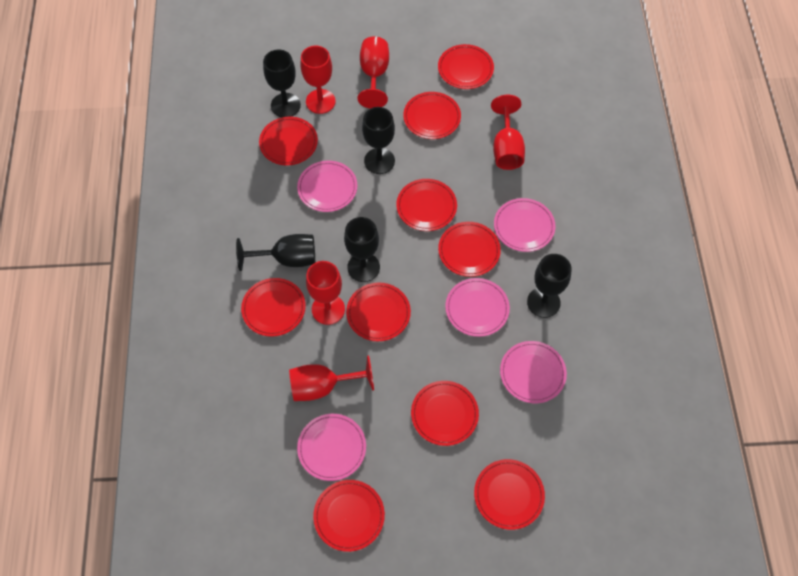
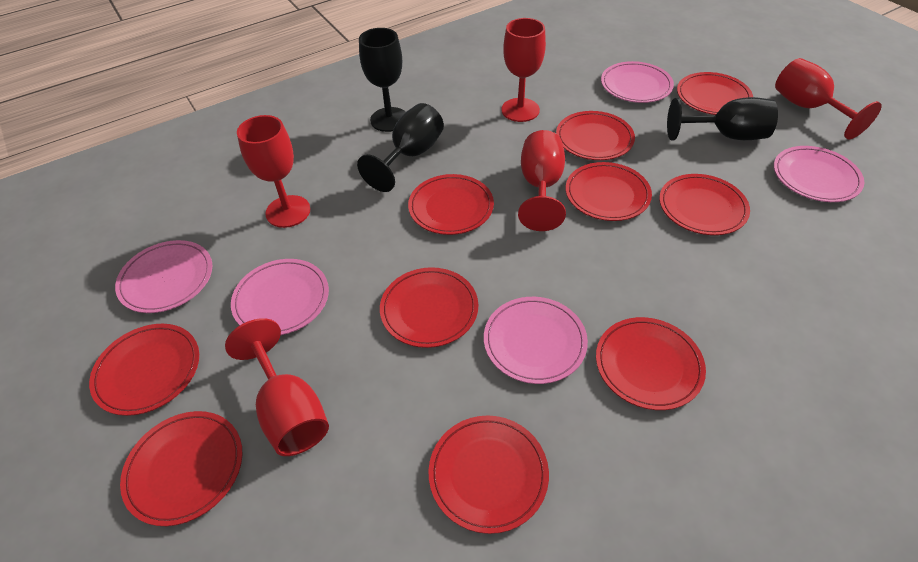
black goblet: 5 -> 3

